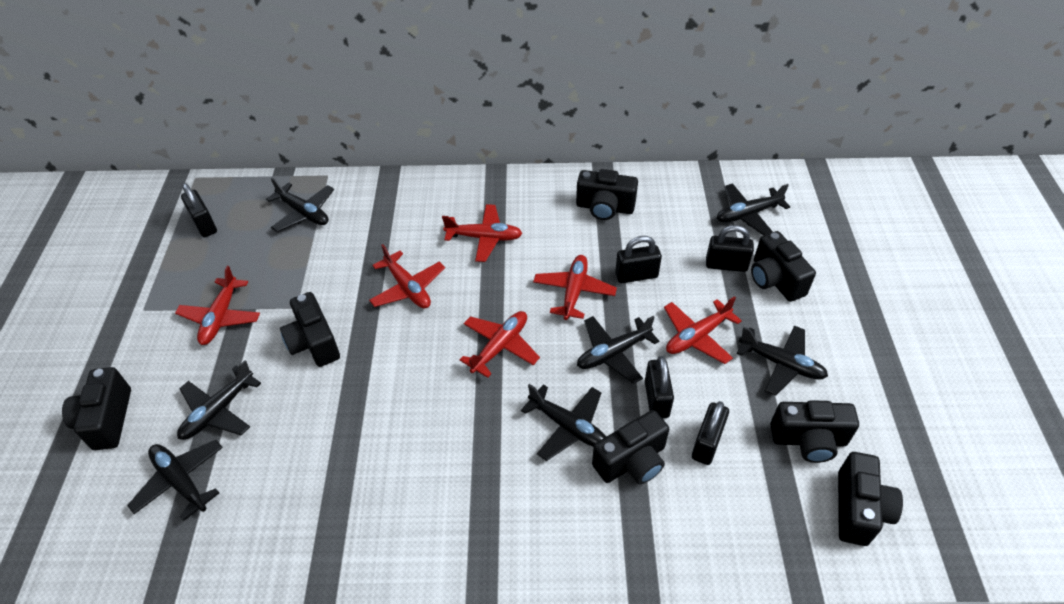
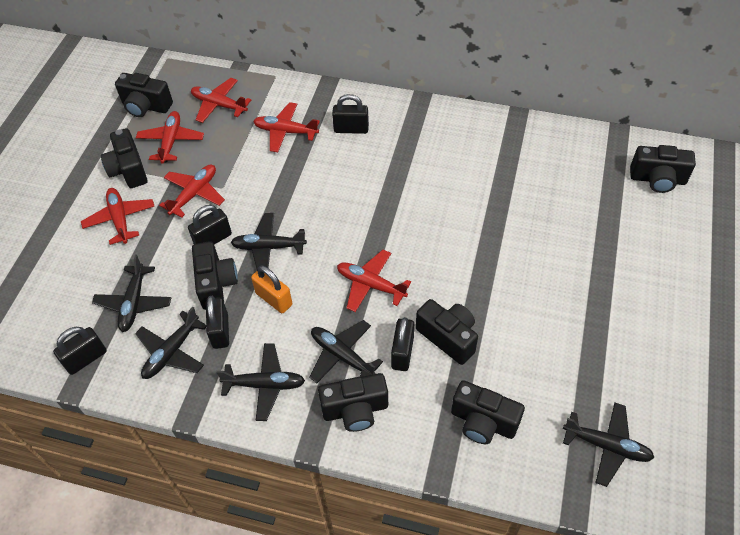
black plane: 7 -> 6
orange padlock: 0 -> 1

